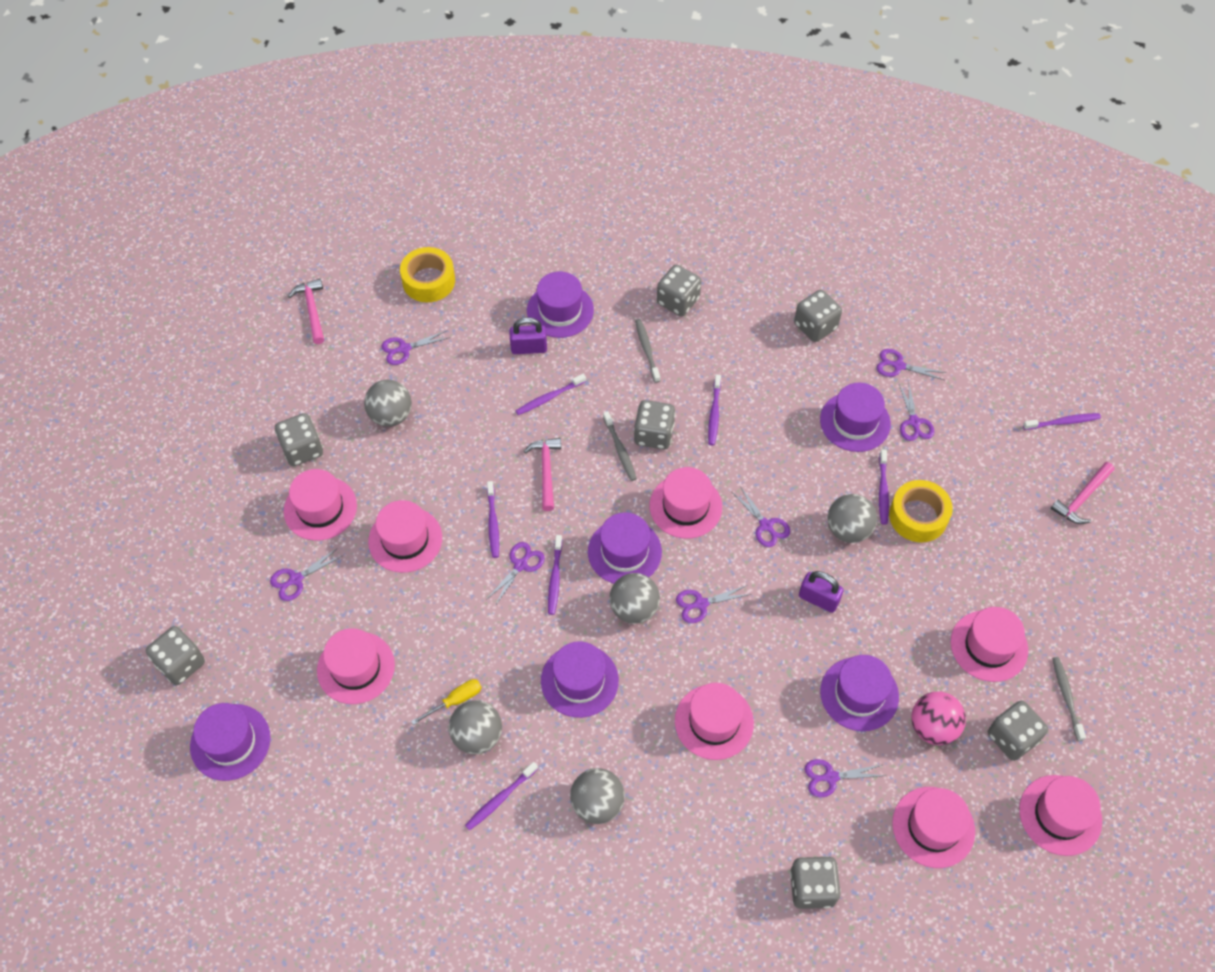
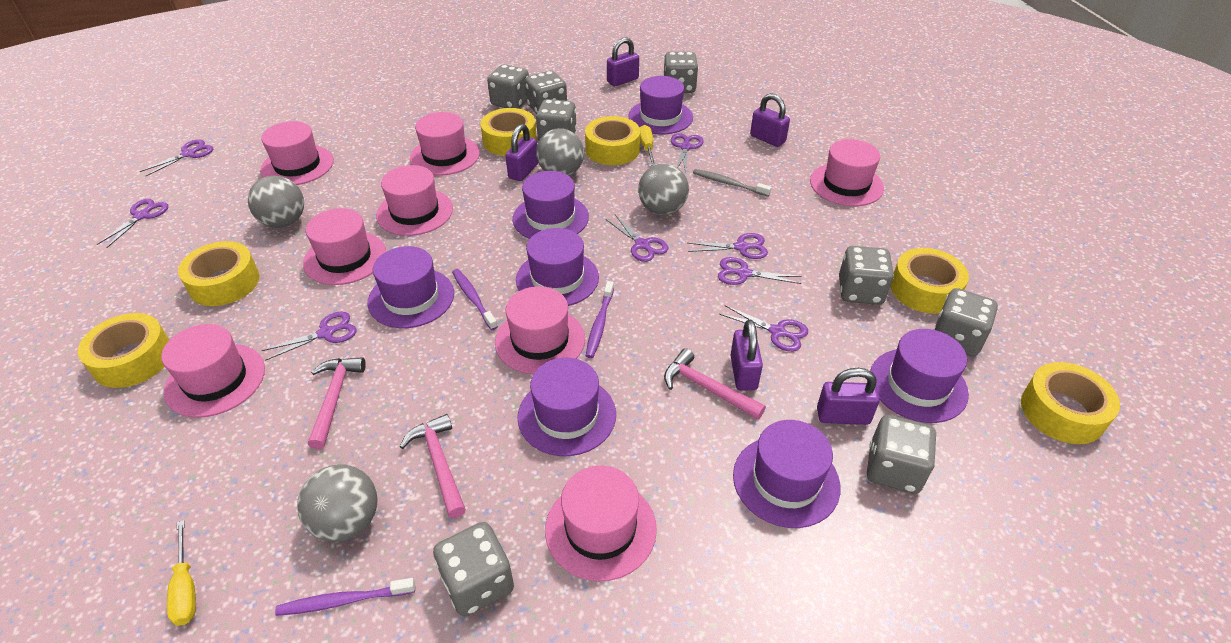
grey ball: 5 -> 4
grey dice: 7 -> 8
grey toothbrush: 3 -> 1
pink ball: 1 -> 0
purple hat: 6 -> 7
purple padlock: 2 -> 5
purple toothbrush: 7 -> 3
yellow screwdriver: 1 -> 2
yellow tape: 2 -> 6

